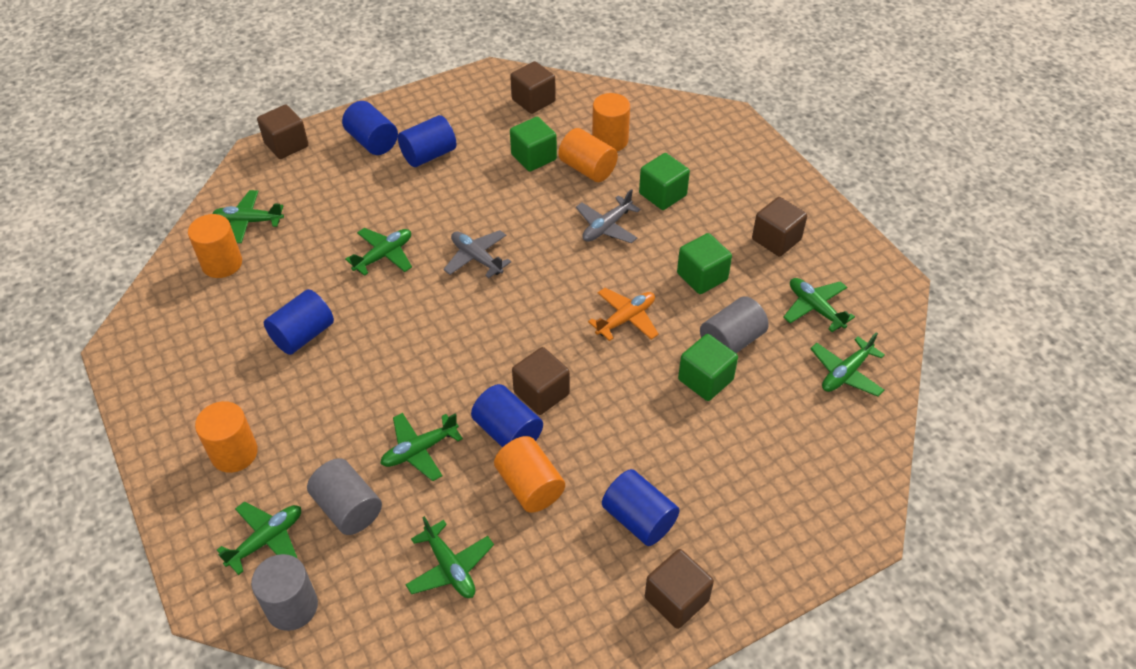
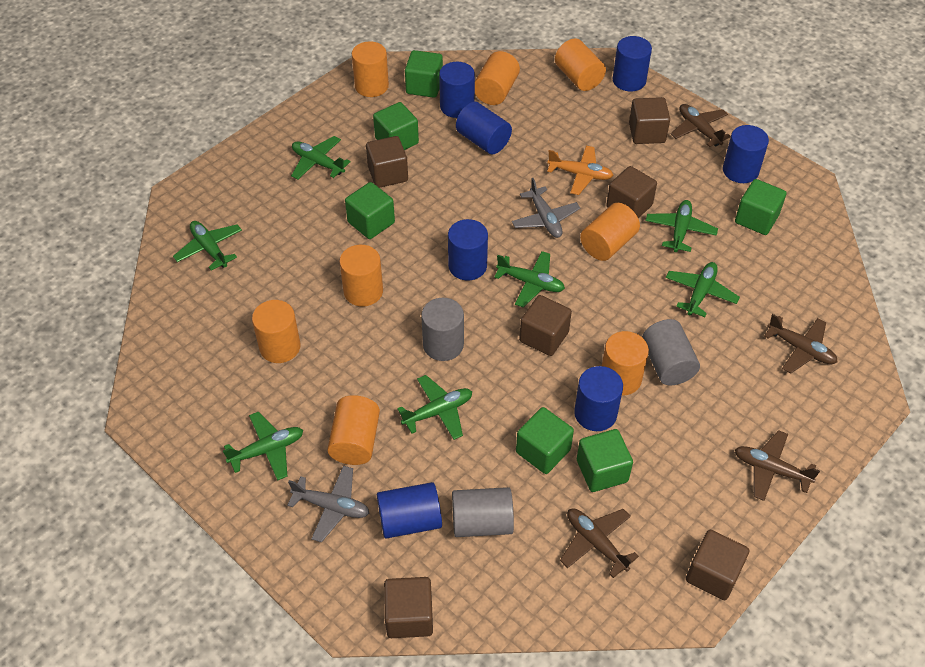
blue cylinder: 5 -> 7
brown cube: 5 -> 6
brown plane: 0 -> 4
green cube: 4 -> 6
orange cylinder: 5 -> 8

